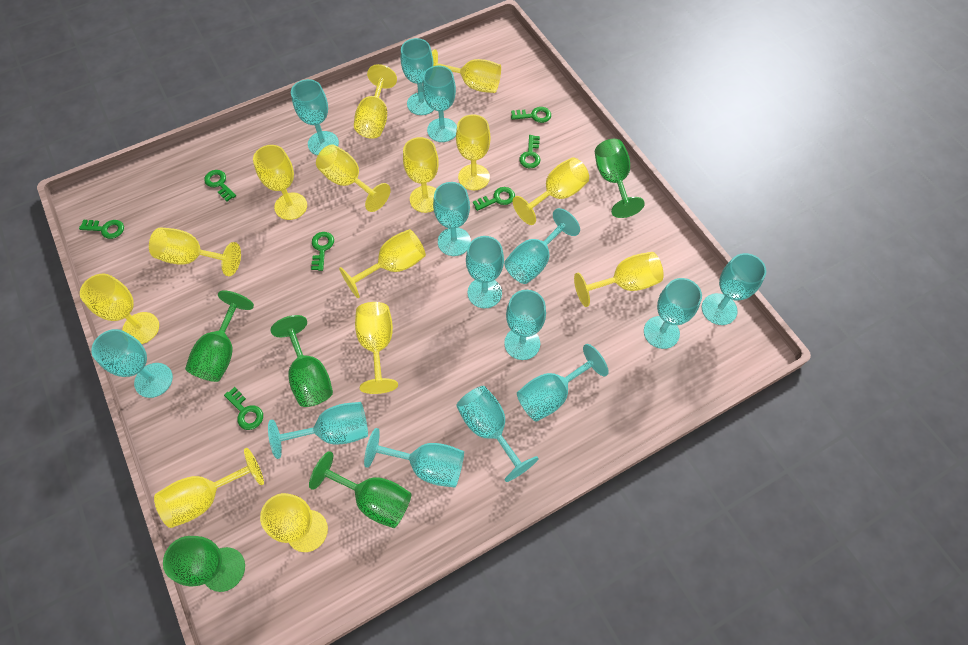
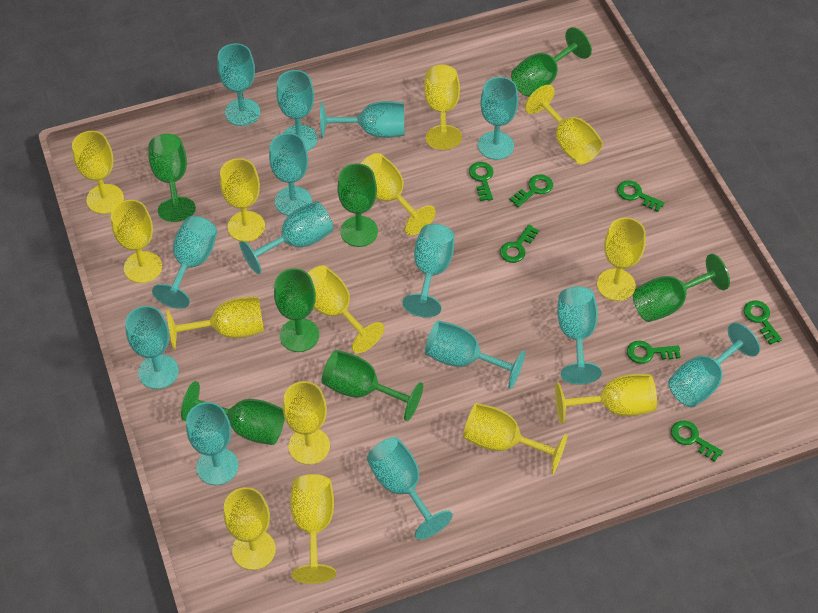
green goblet: 5 -> 7

